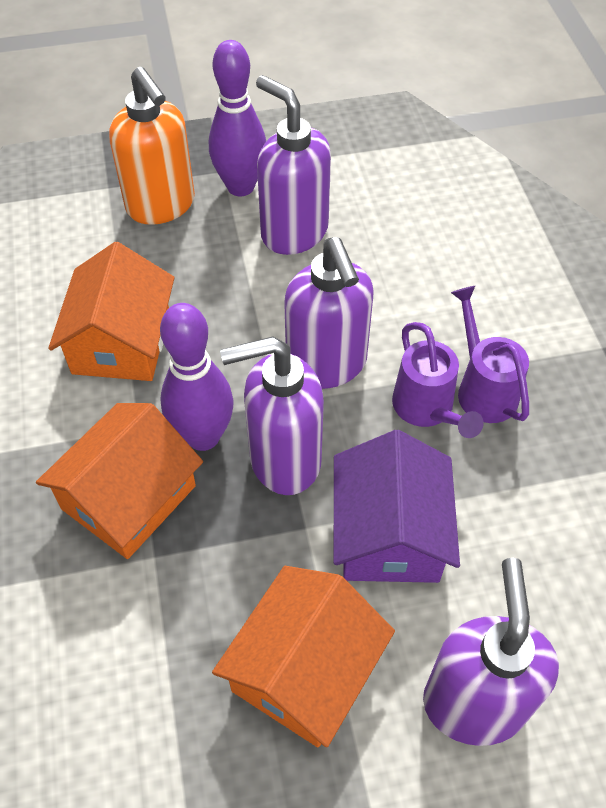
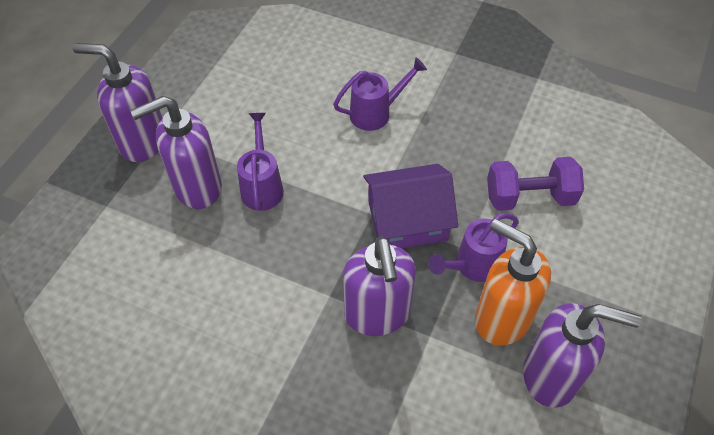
orange house: 3 -> 0
purple bowling pin: 2 -> 0
purple dumbbell: 0 -> 1
purple watering can: 2 -> 3

